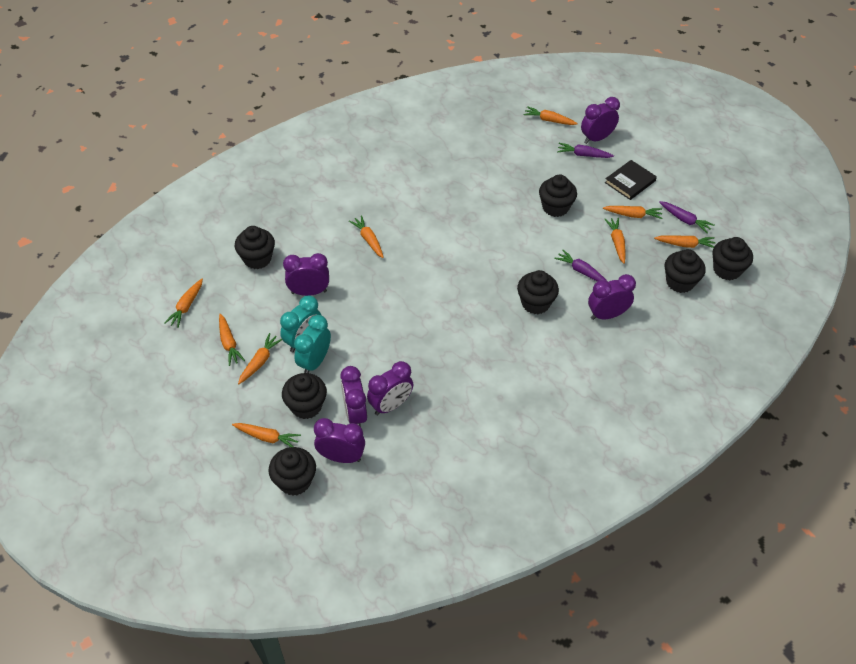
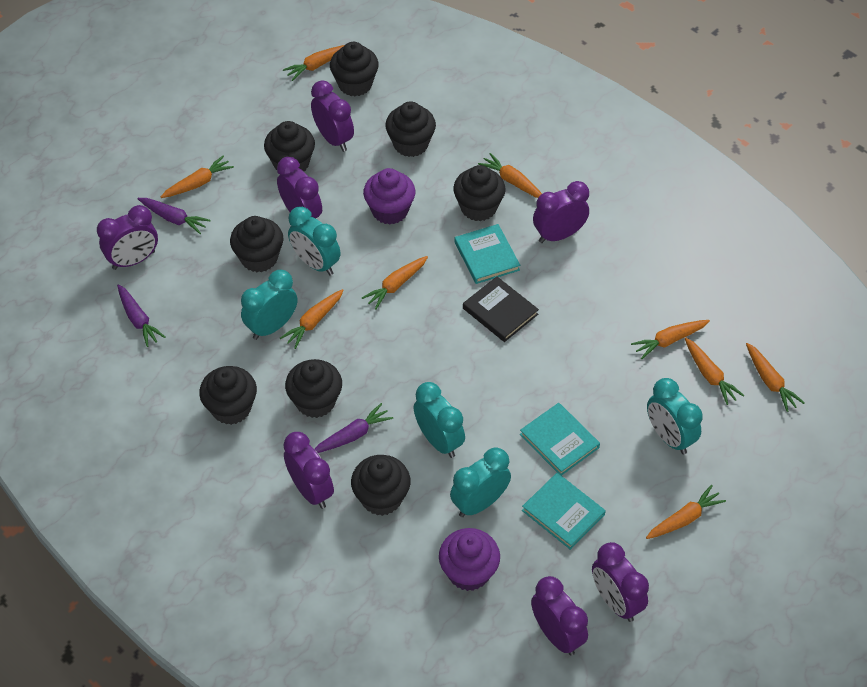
black cupcake: 7 -> 8
purple clock: 6 -> 7
purple cupcake: 0 -> 2
turquoise book: 0 -> 3
turquoise clock: 2 -> 5

